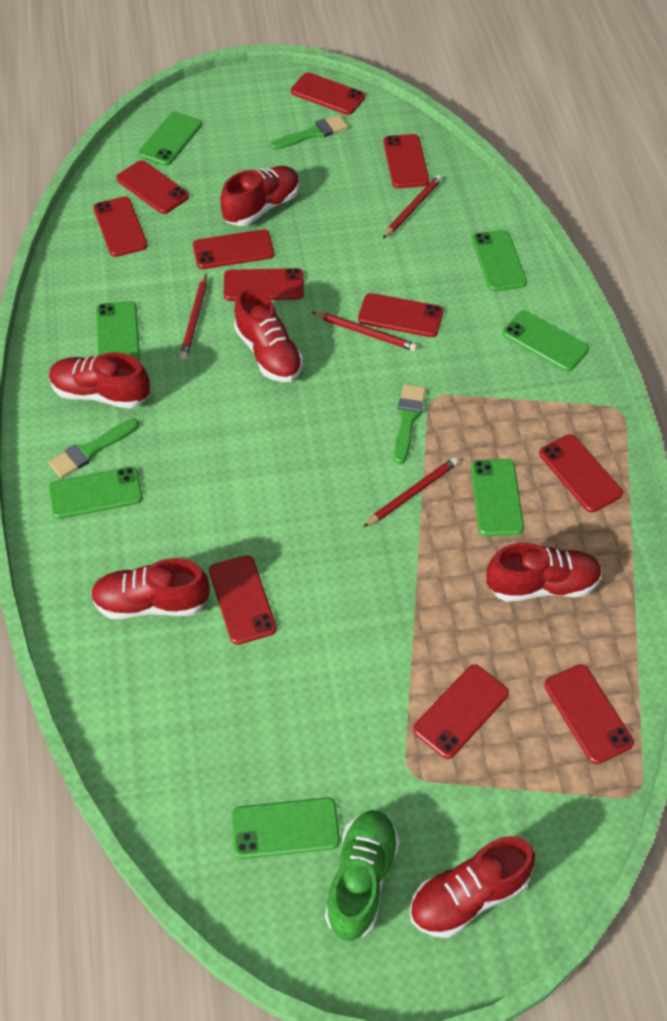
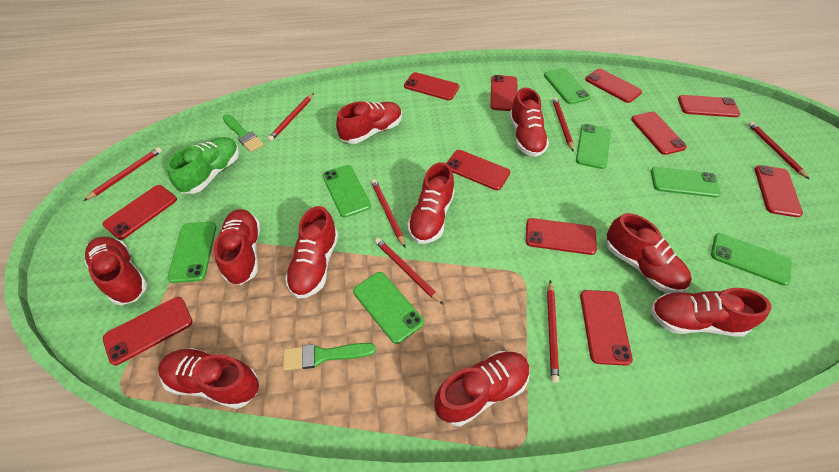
green brush: 3 -> 2
red pencil: 4 -> 7
red shoe: 6 -> 10

